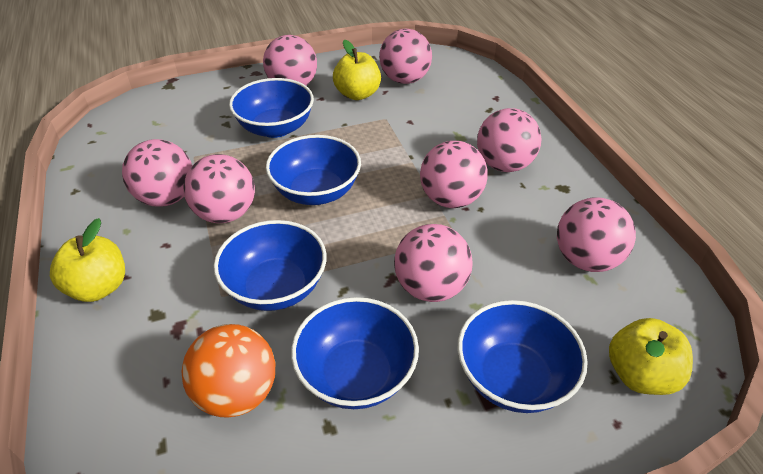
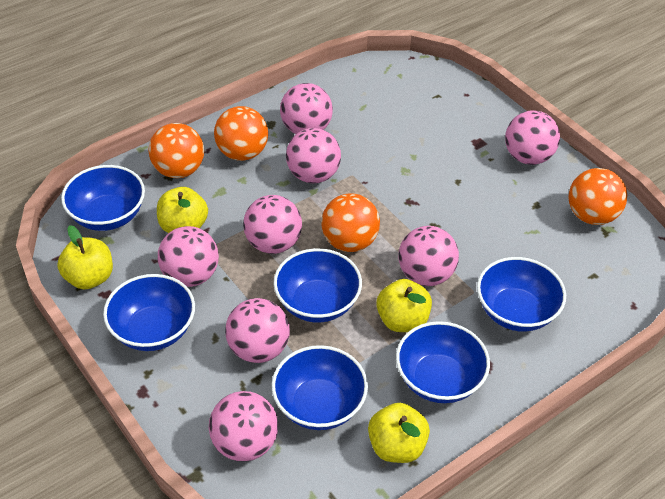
blue bowl: 5 -> 6
orange ball: 1 -> 4
yellow apple: 3 -> 4

